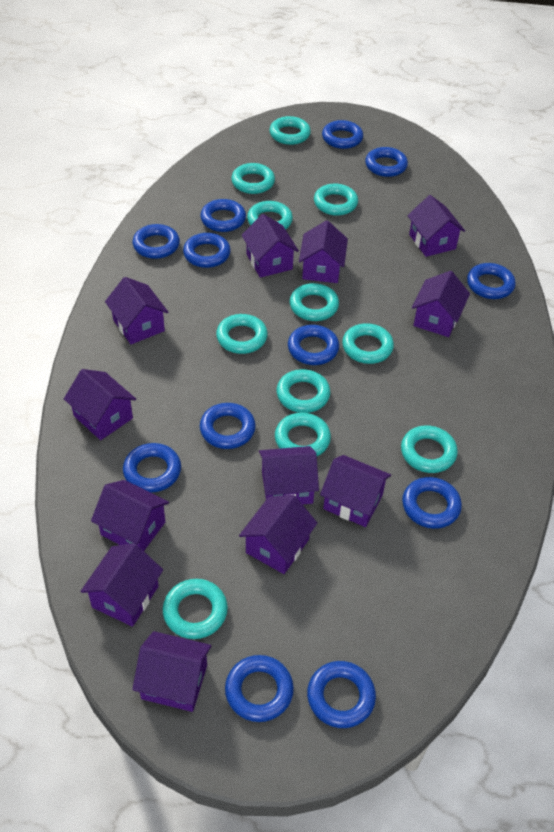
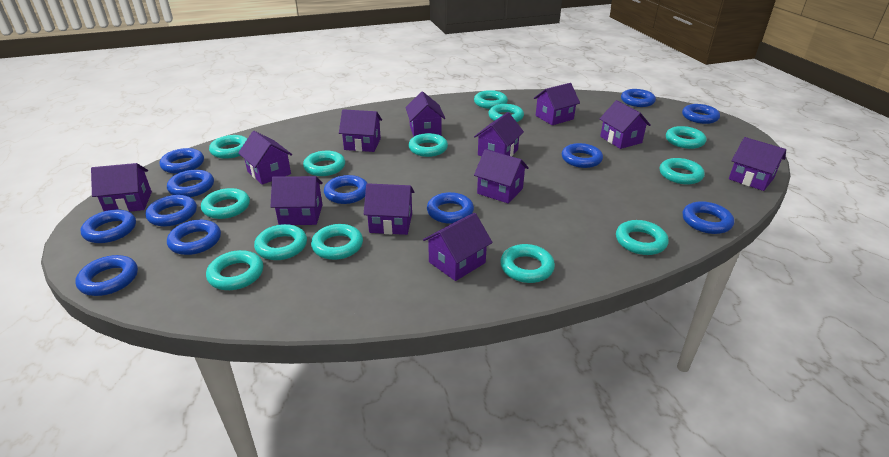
turquoise ring: 11 -> 13

